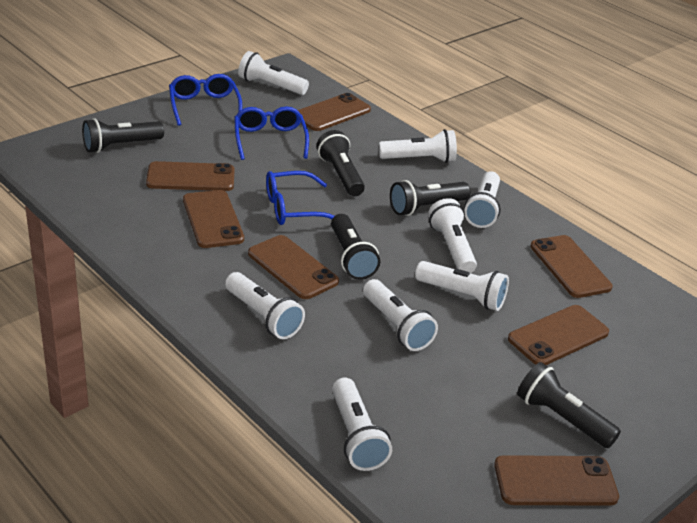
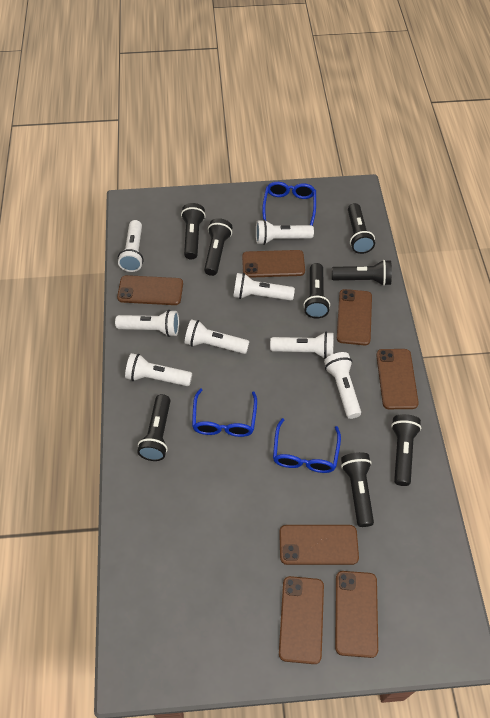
black flashlight: 5 -> 8

